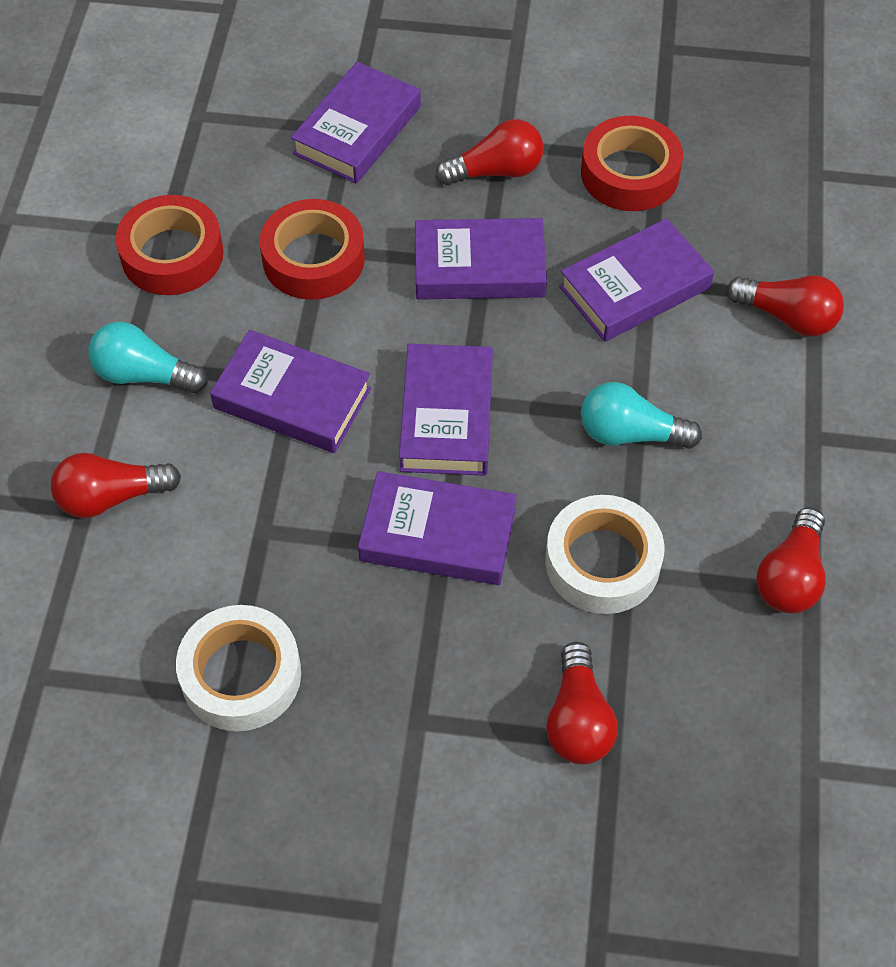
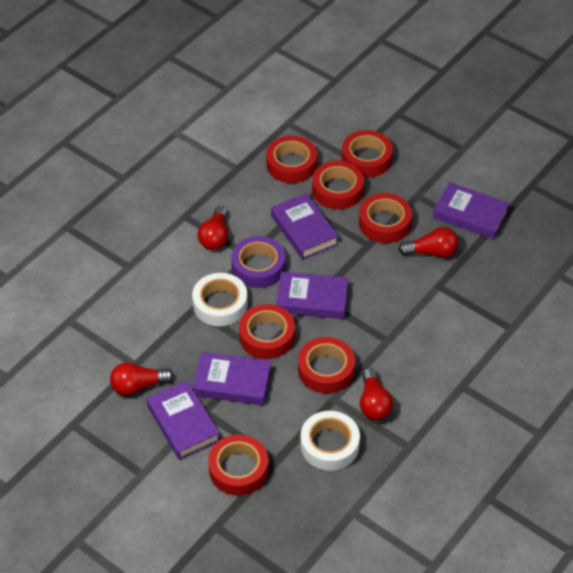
purple book: 6 -> 5
purple tape: 0 -> 1
red light bulb: 5 -> 4
red tape: 3 -> 7
turquoise light bulb: 2 -> 0

